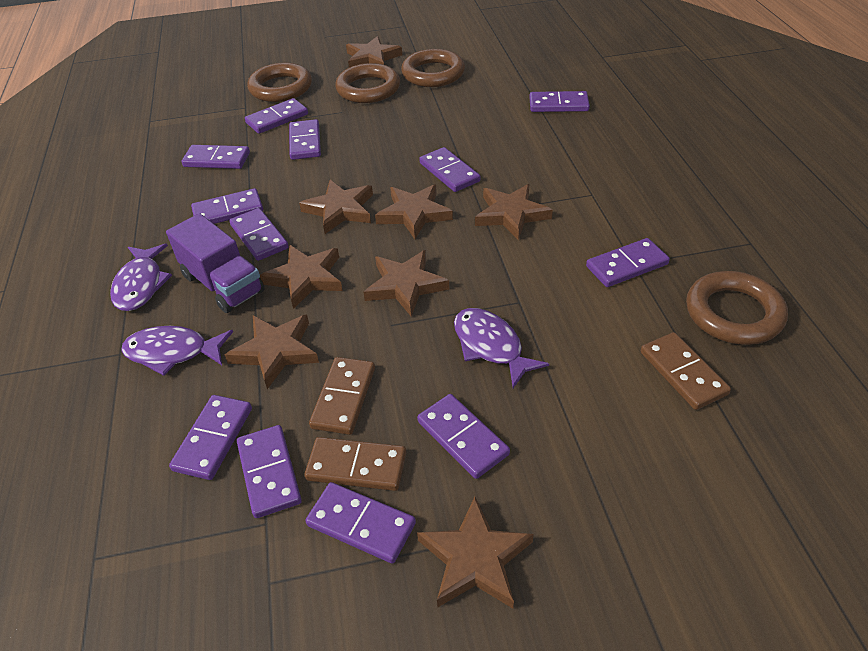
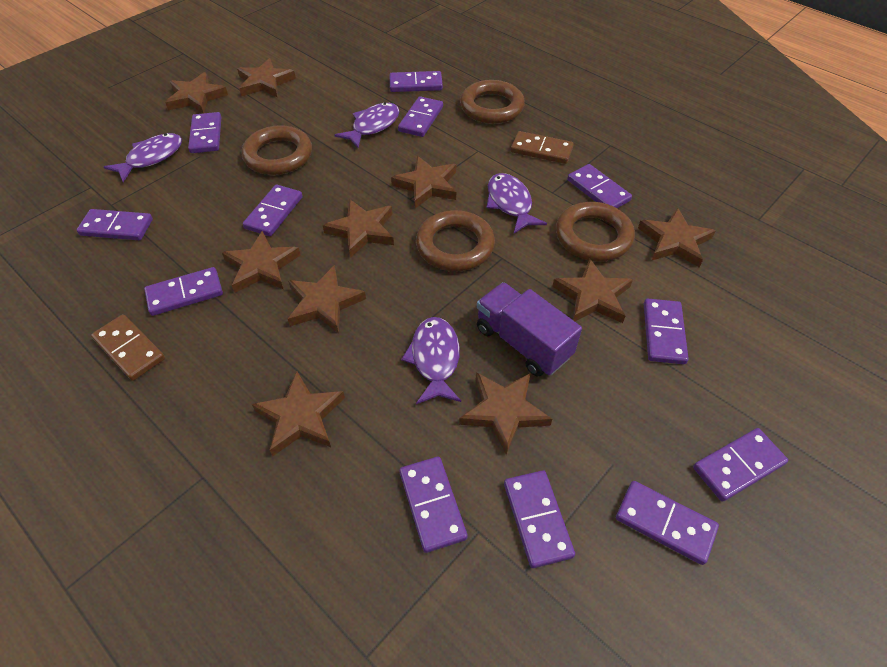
brown domino: 3 -> 2
brown star: 8 -> 10
purple fish: 3 -> 4

